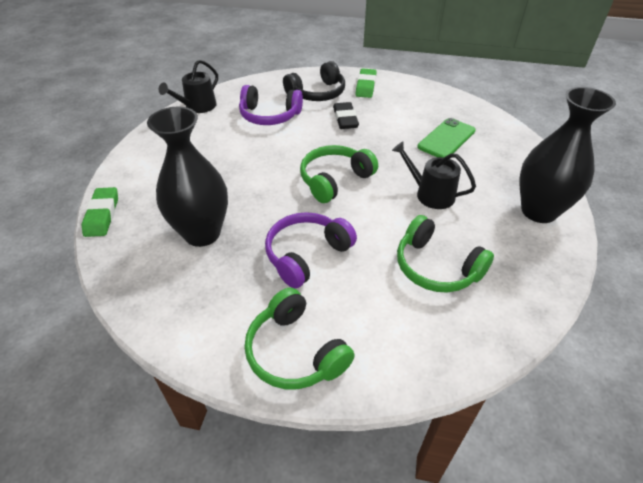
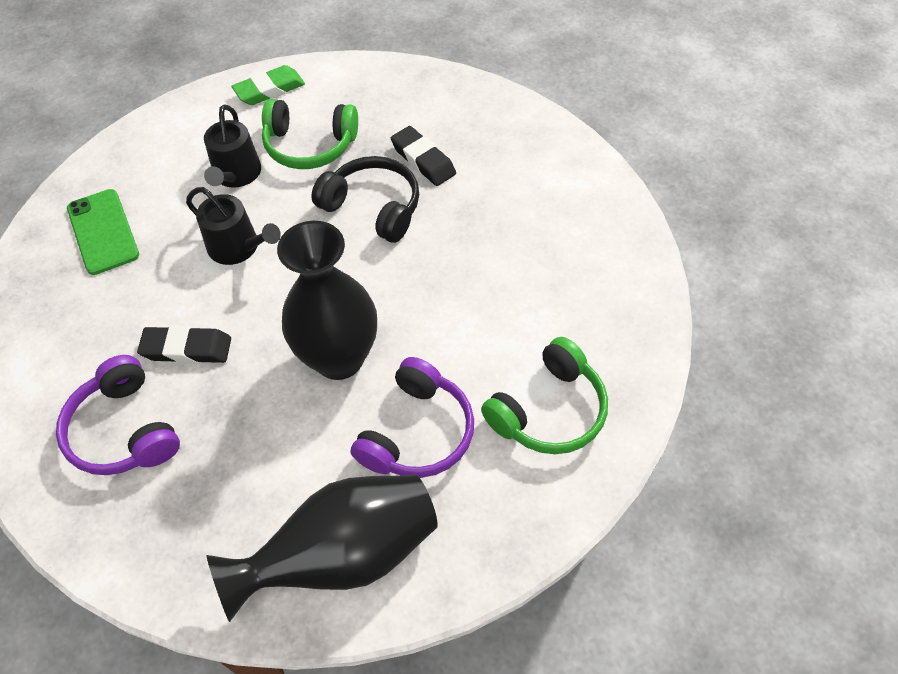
black eraser: 1 -> 2
green eraser: 2 -> 1
green headphones: 3 -> 2

